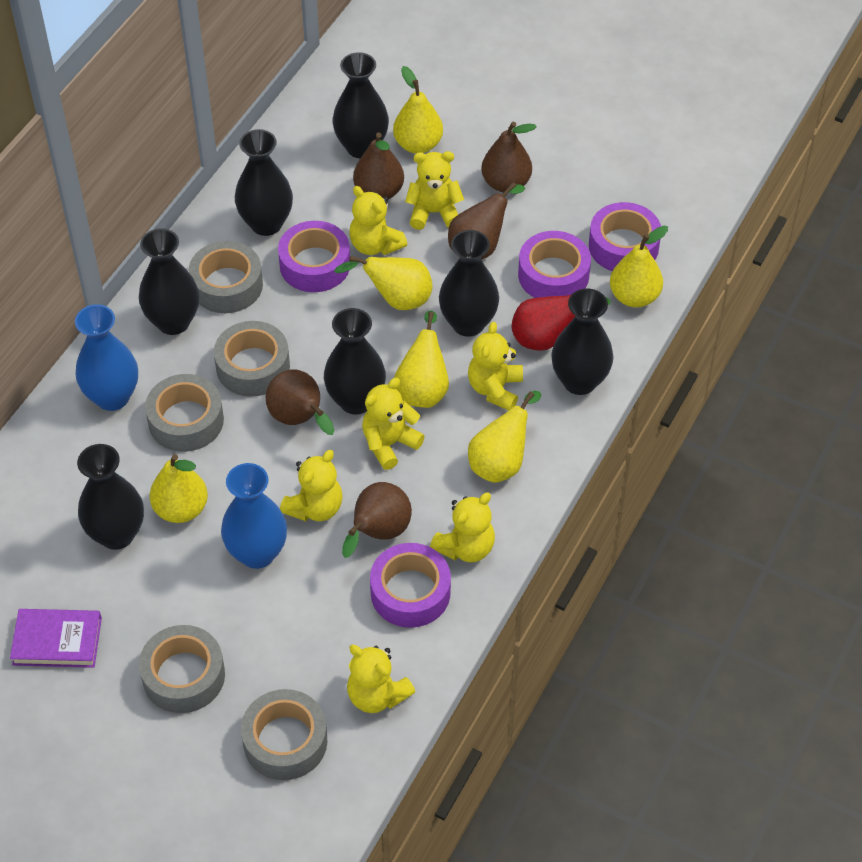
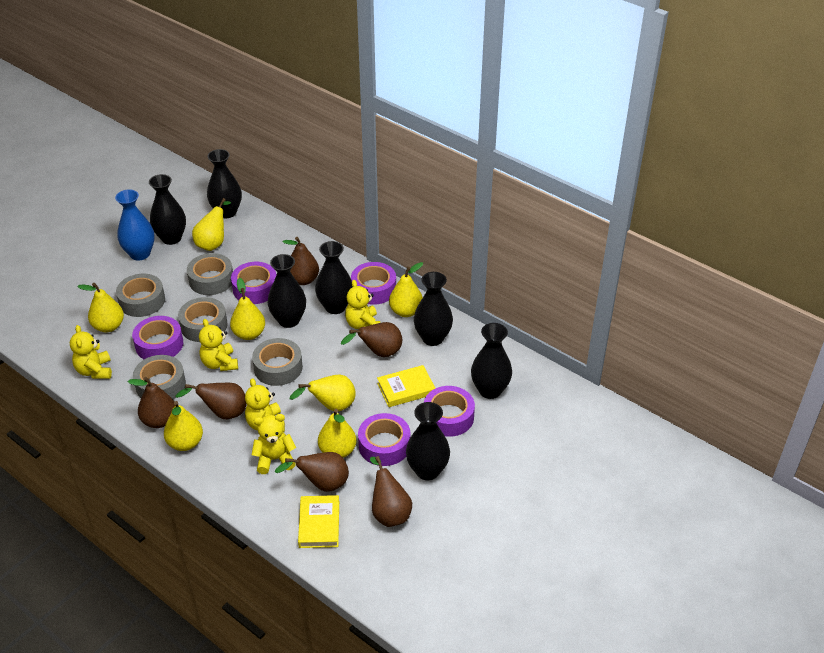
blue vase: 2 -> 1
brown pear: 5 -> 6
purple book: 1 -> 0
purple tape: 4 -> 5
red pear: 1 -> 0
yellow book: 0 -> 2
yellow pear: 6 -> 7
yellow teddy bear: 7 -> 5

